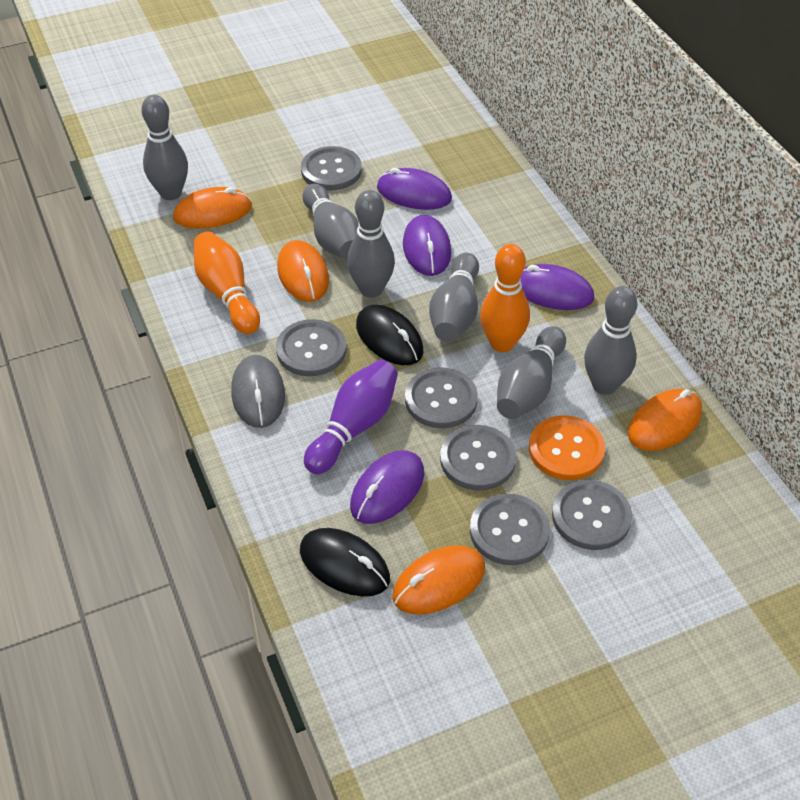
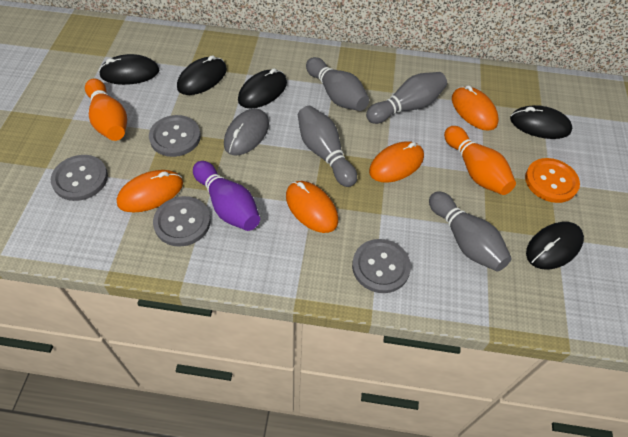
black mouse: 2 -> 5
grey bowling pin: 6 -> 4
grey button: 6 -> 4
purple mouse: 4 -> 0

